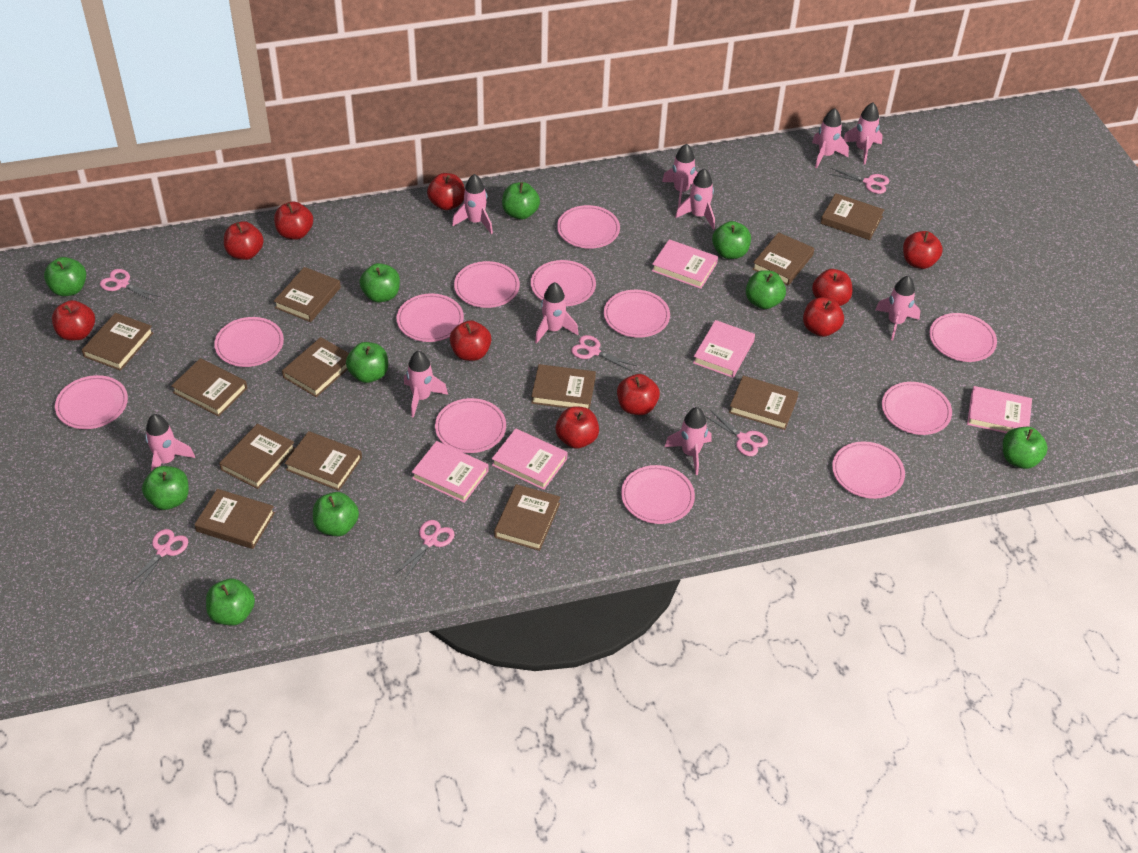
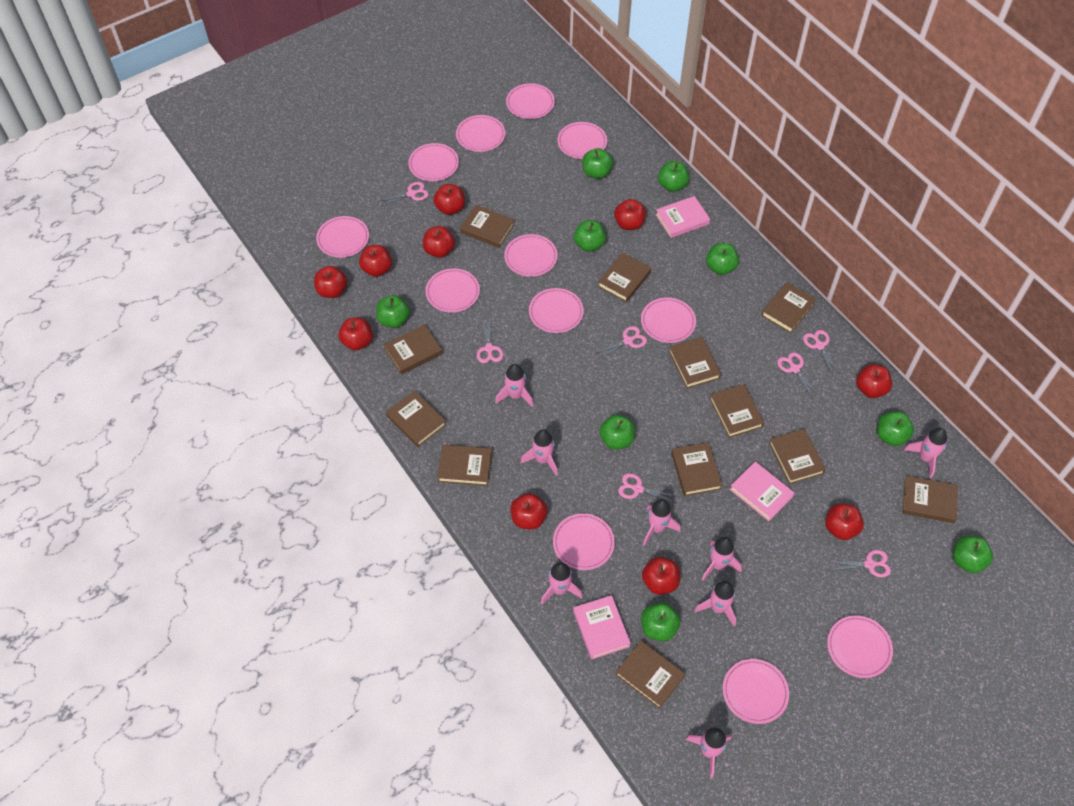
green apple: 10 -> 9
pink book: 5 -> 3
pink rocket: 10 -> 8
pink scissors: 6 -> 7

